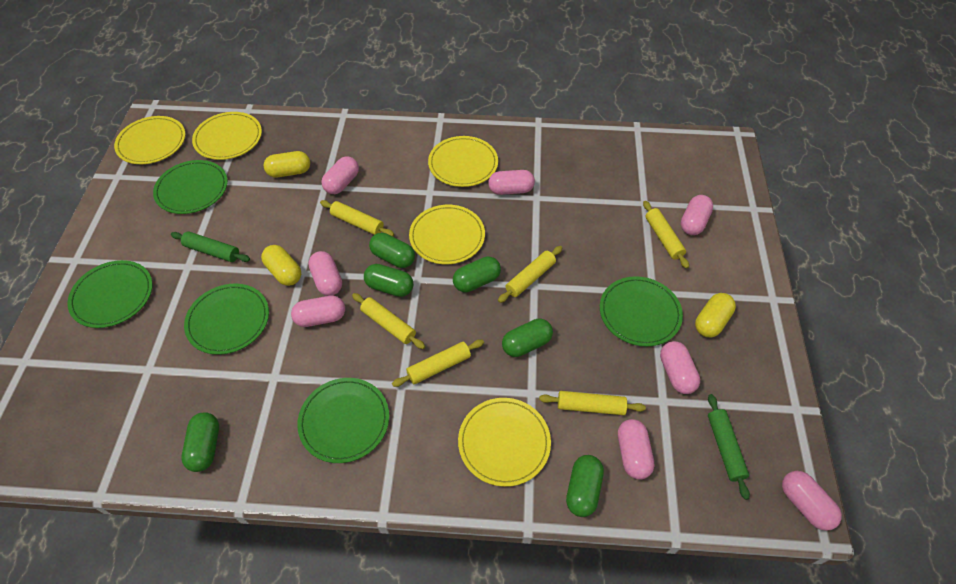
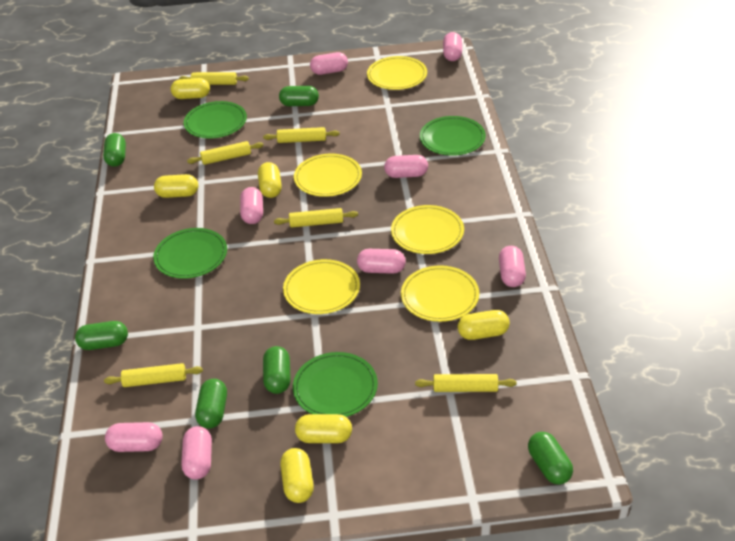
green plate: 5 -> 4
green rolling pin: 2 -> 0
yellow capsule: 3 -> 6

